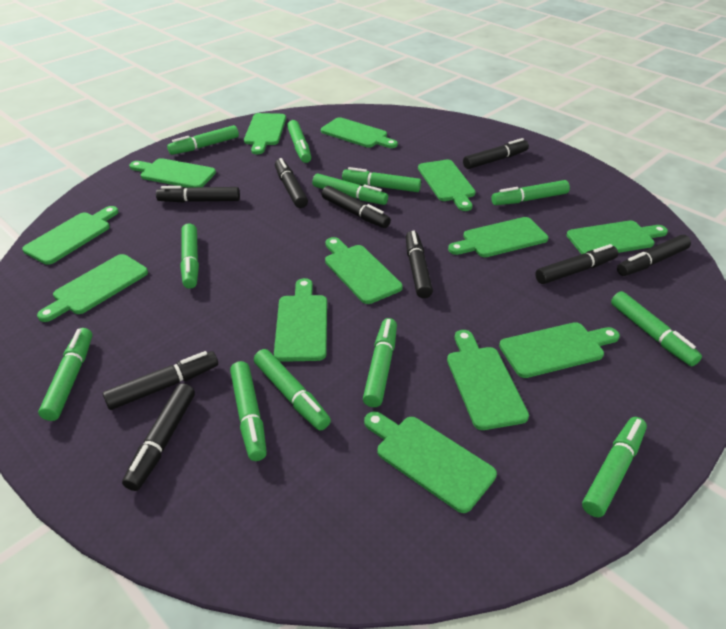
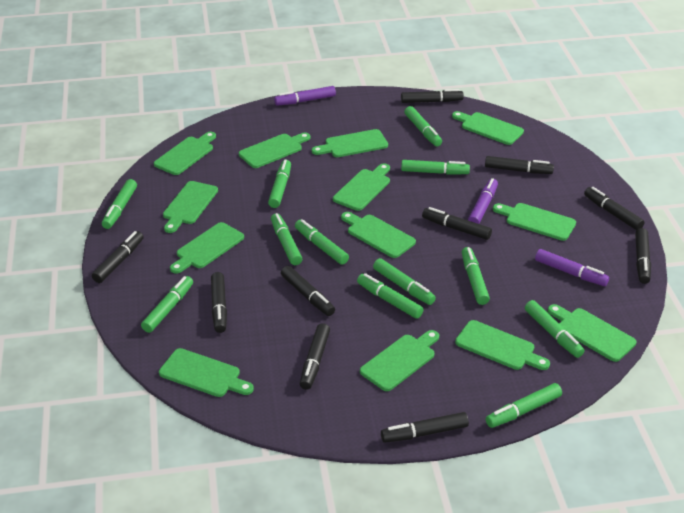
black marker: 9 -> 10
purple marker: 0 -> 3

